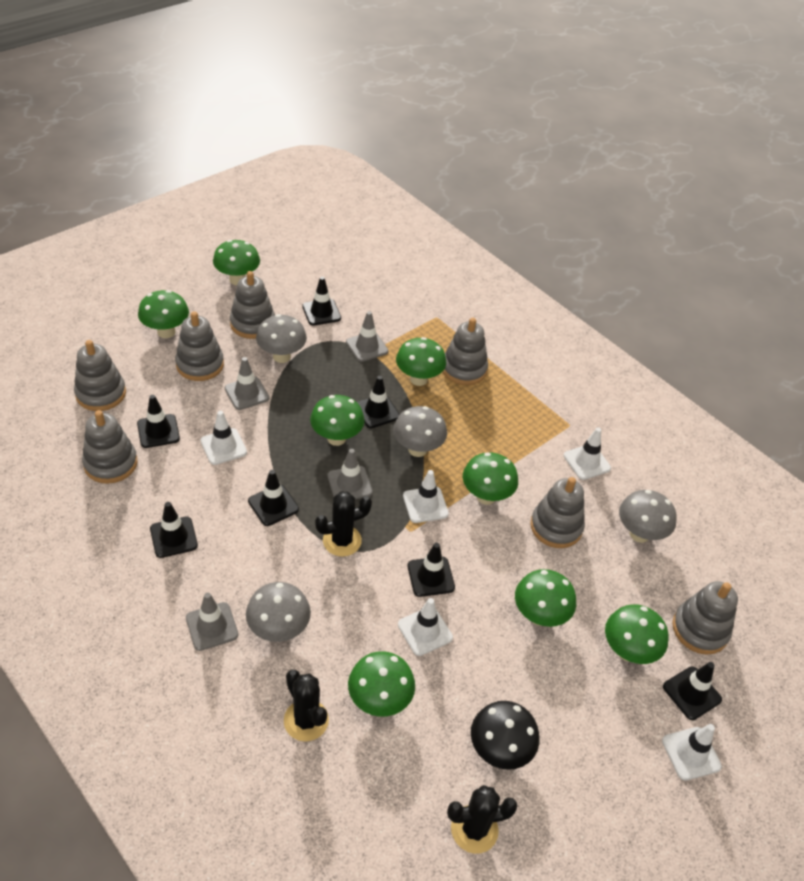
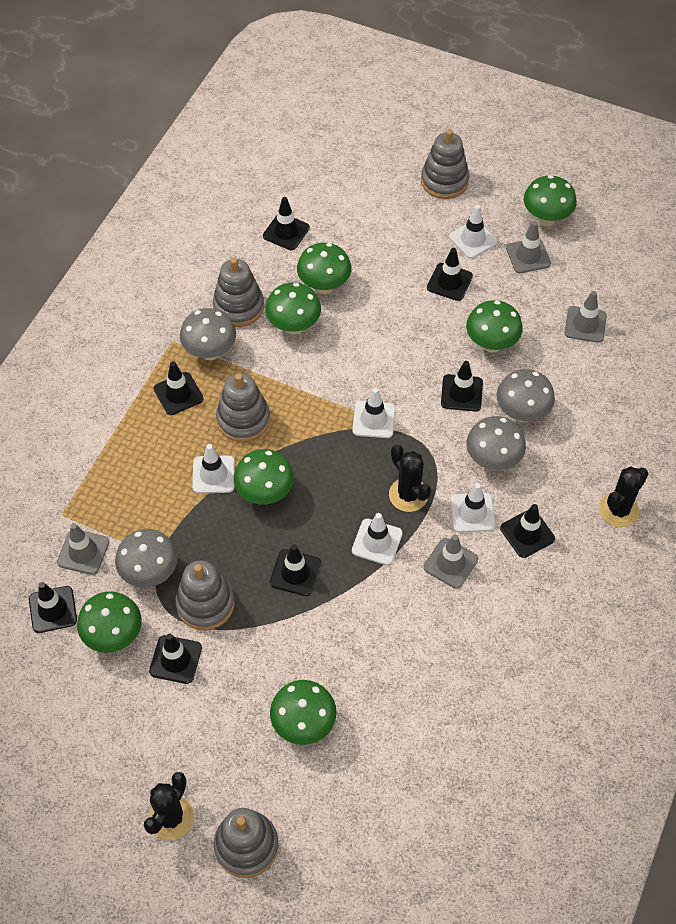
black mushroom: 1 -> 0
black traffic cone: 7 -> 8
green mushroom: 8 -> 7
grey stacking toy: 7 -> 5

